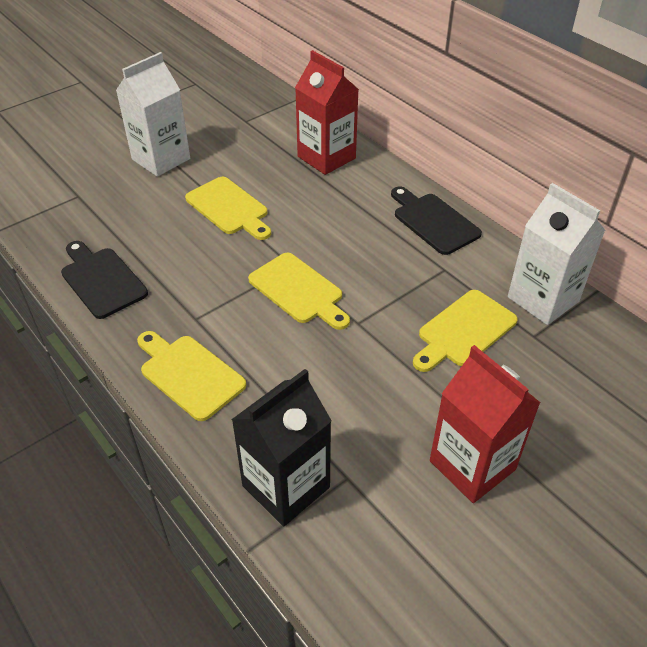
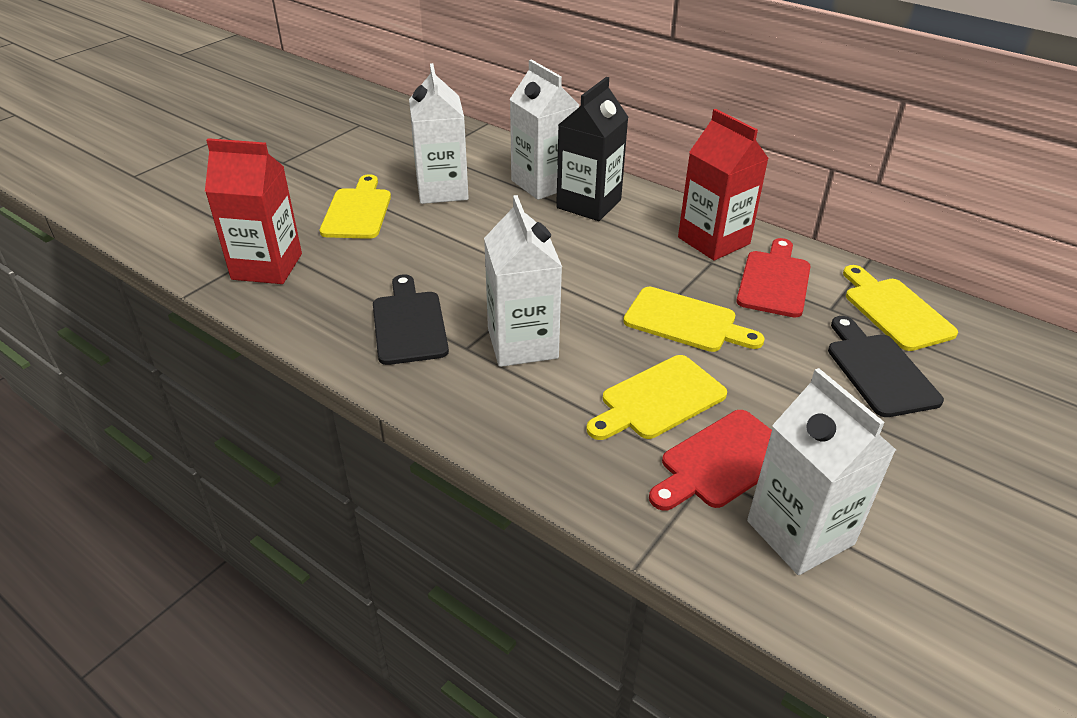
red cutting board: 0 -> 2
white carton: 2 -> 4

